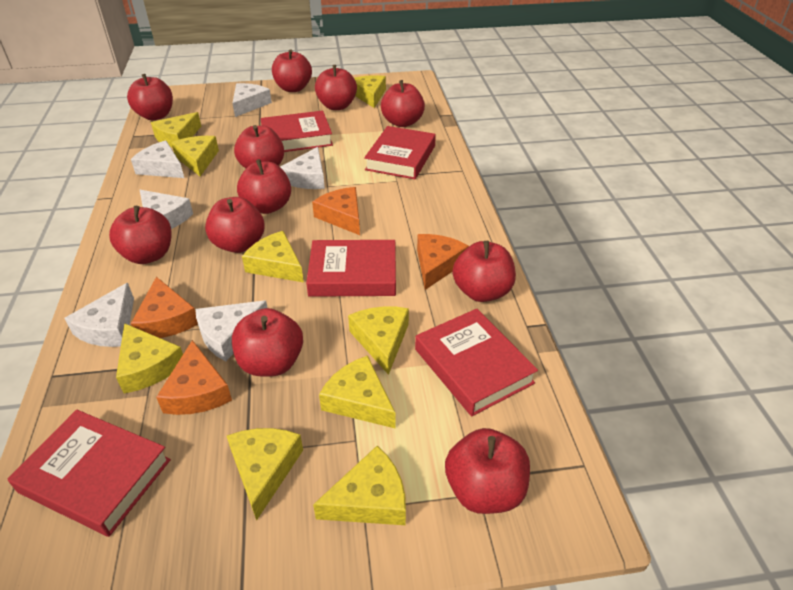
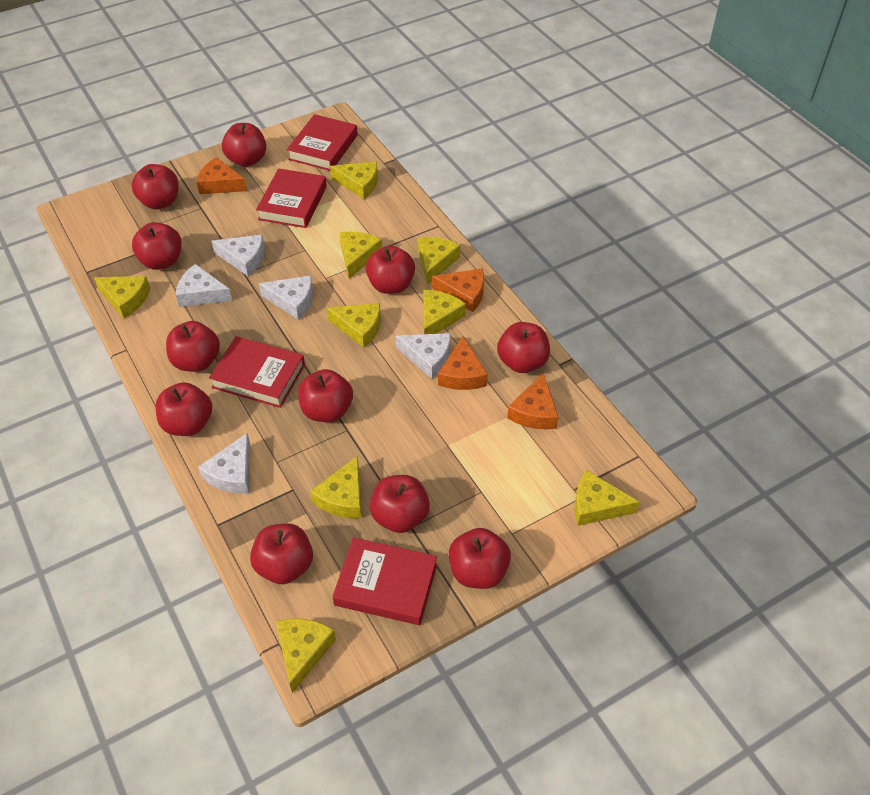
red book: 5 -> 4
white cheese: 6 -> 5

